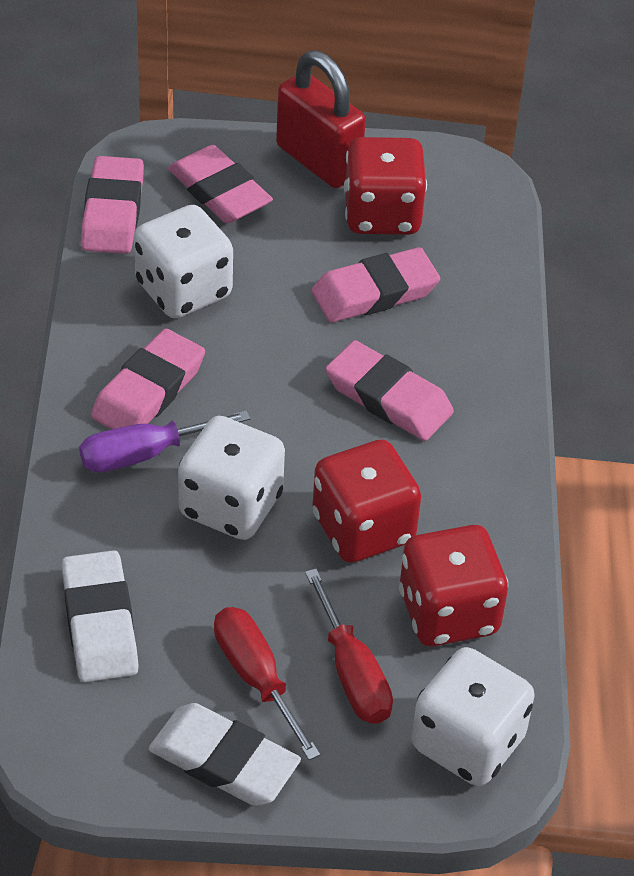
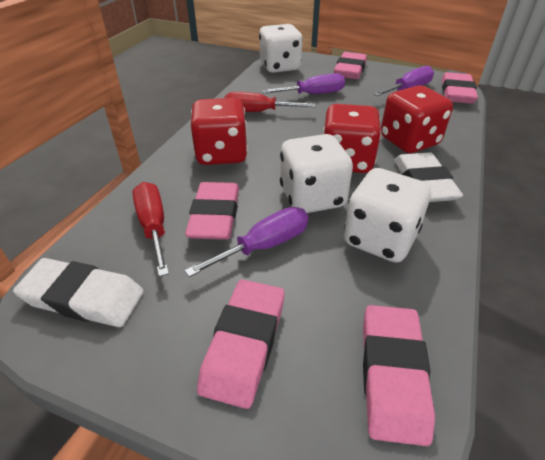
purple screwdriver: 1 -> 3
red padlock: 1 -> 0

